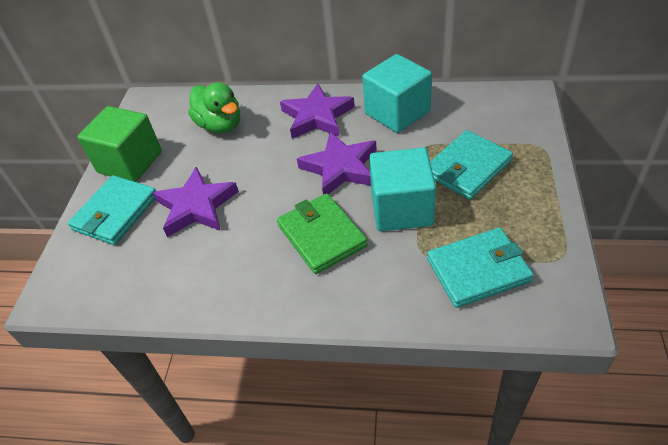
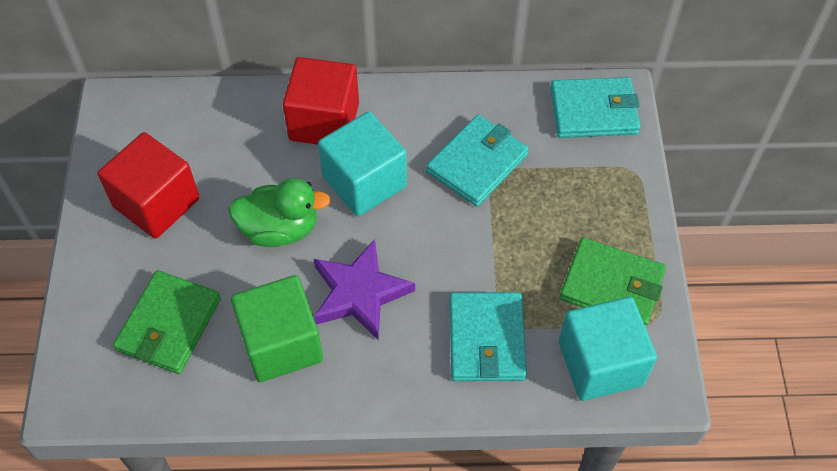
green wallet: 1 -> 2
purple star: 3 -> 1
red cube: 0 -> 2

